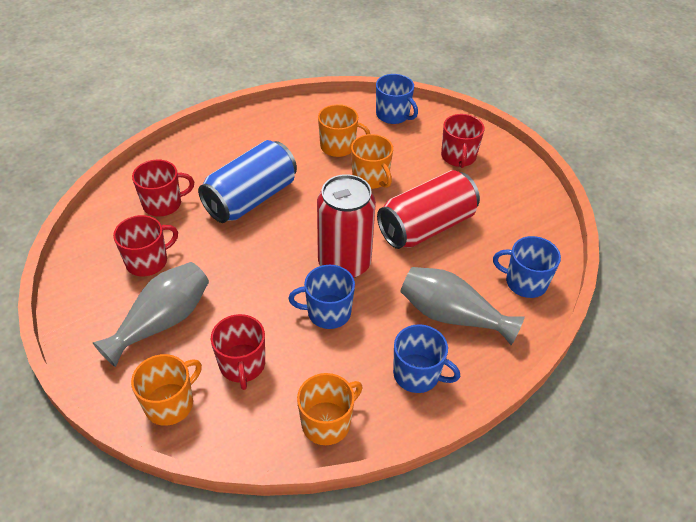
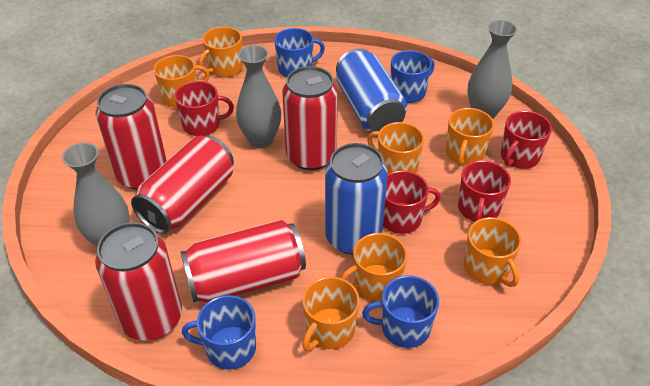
blue can: 1 -> 2
grey vase: 2 -> 3
orange mug: 4 -> 7
red can: 2 -> 5

